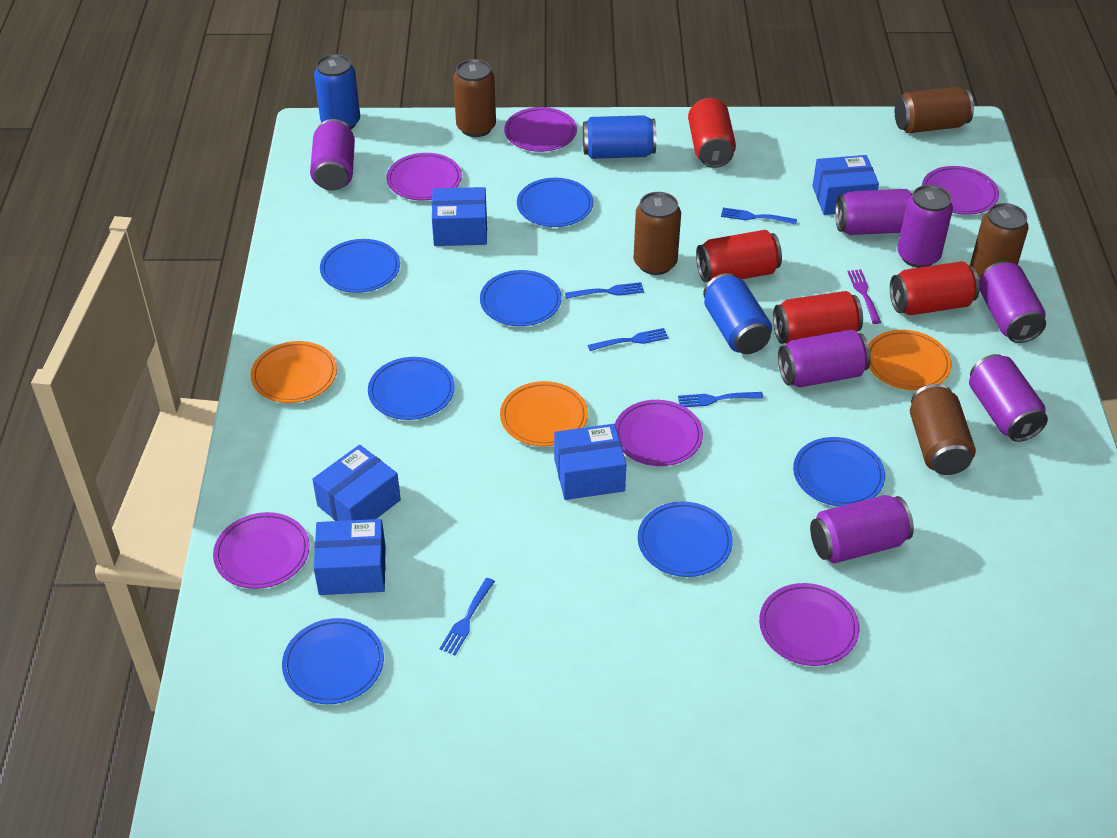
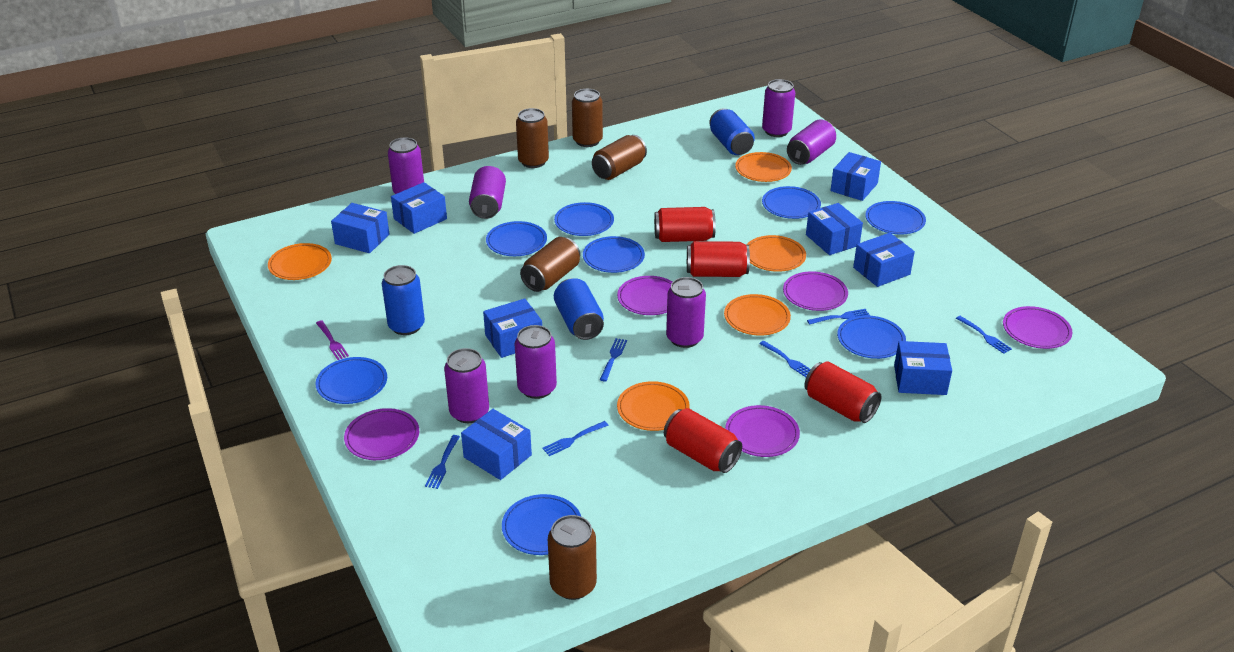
blue box: 5 -> 8
blue fork: 5 -> 6
blue plate: 7 -> 8
orange plate: 3 -> 5
purple plate: 6 -> 5

